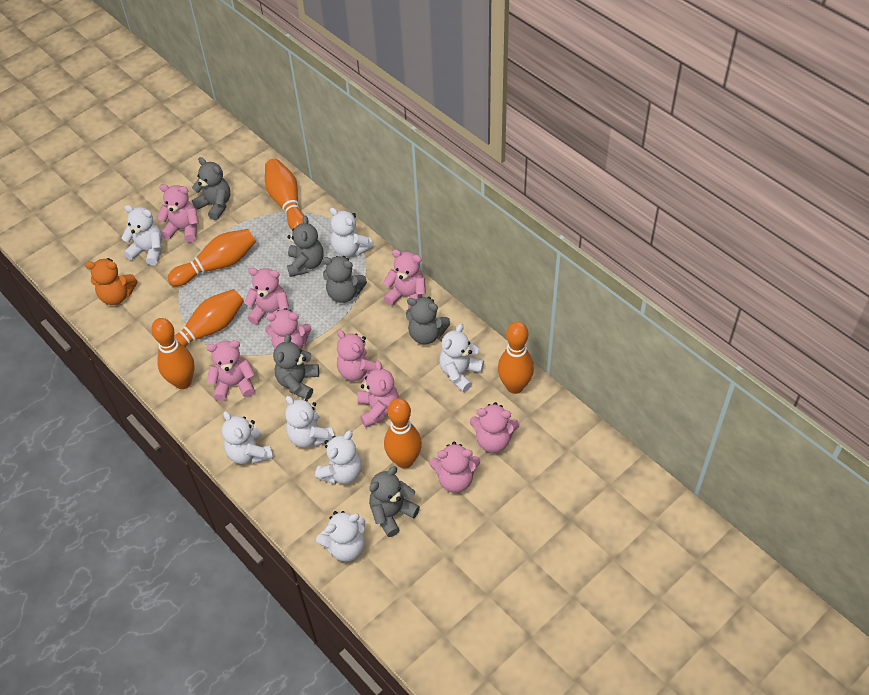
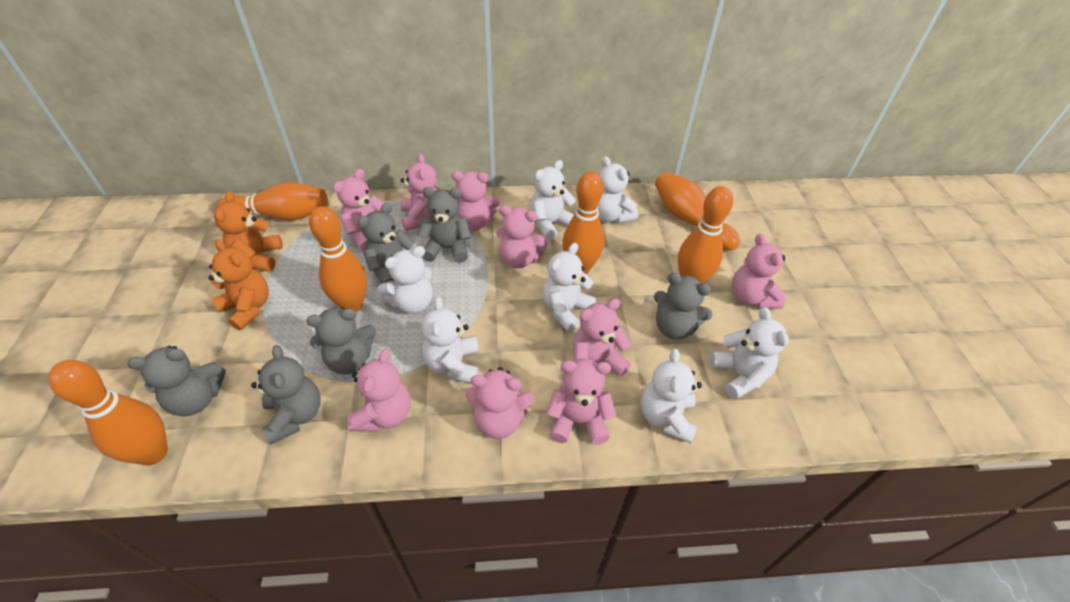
orange teddy bear: 1 -> 2

